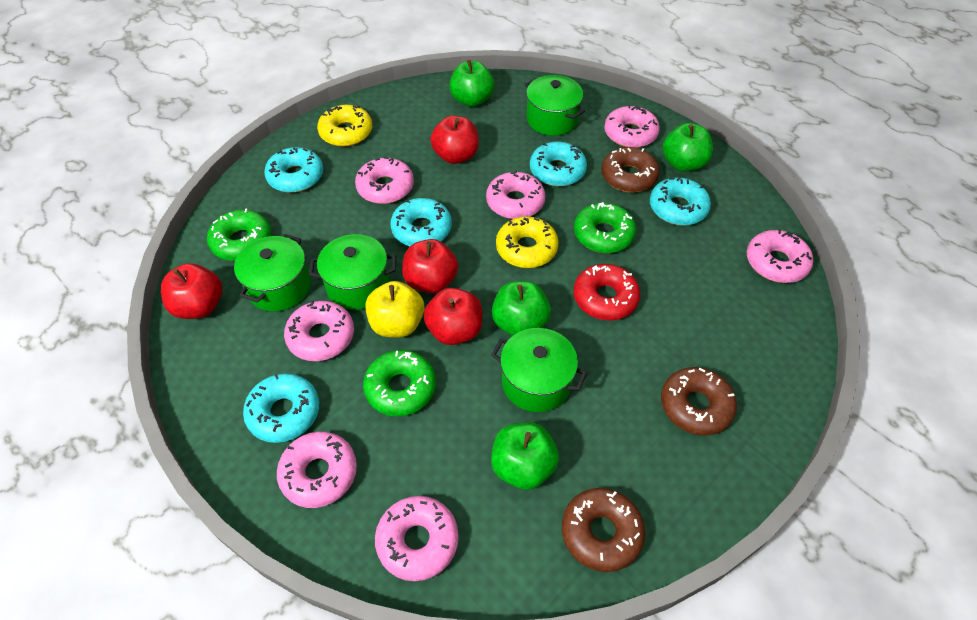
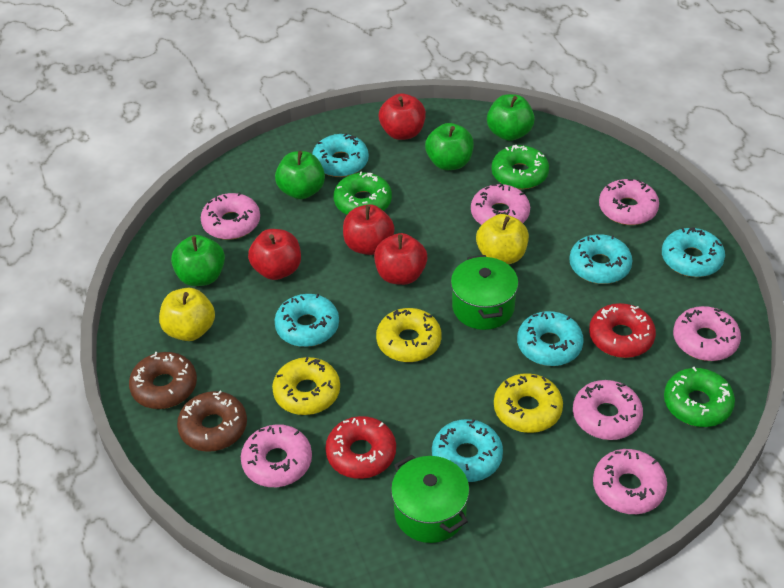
brown donut: 3 -> 2
green pot: 4 -> 2
red donut: 1 -> 2
turquoise donut: 5 -> 6
yellow apple: 1 -> 2
yellow donut: 2 -> 3

